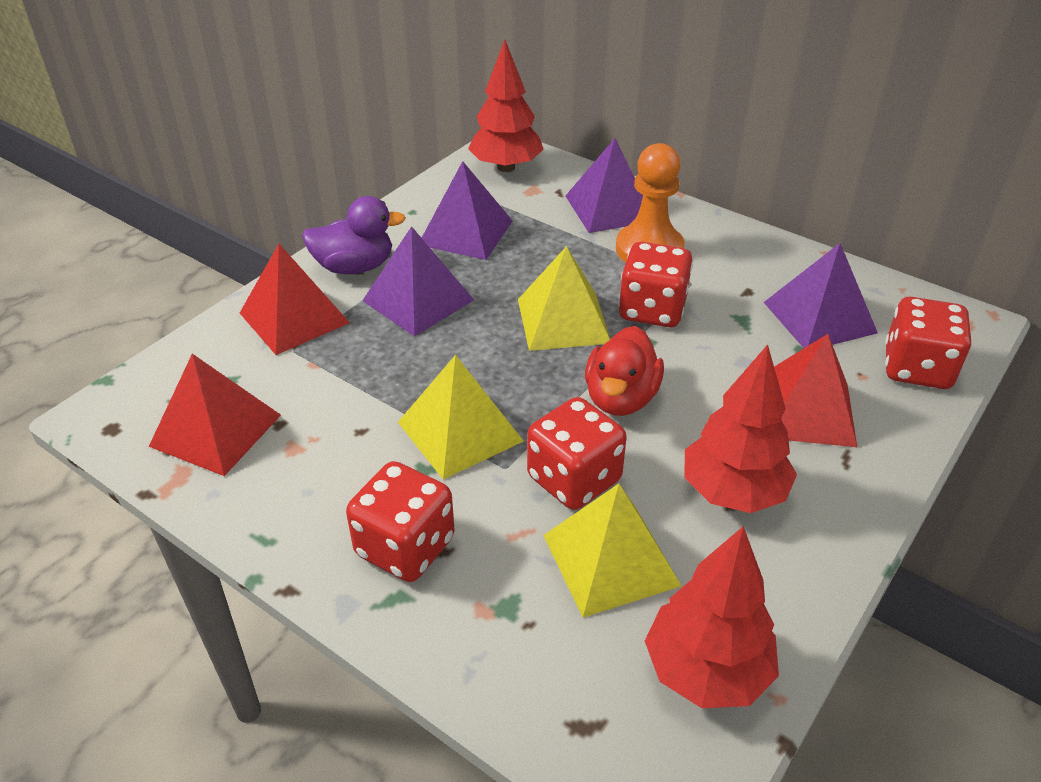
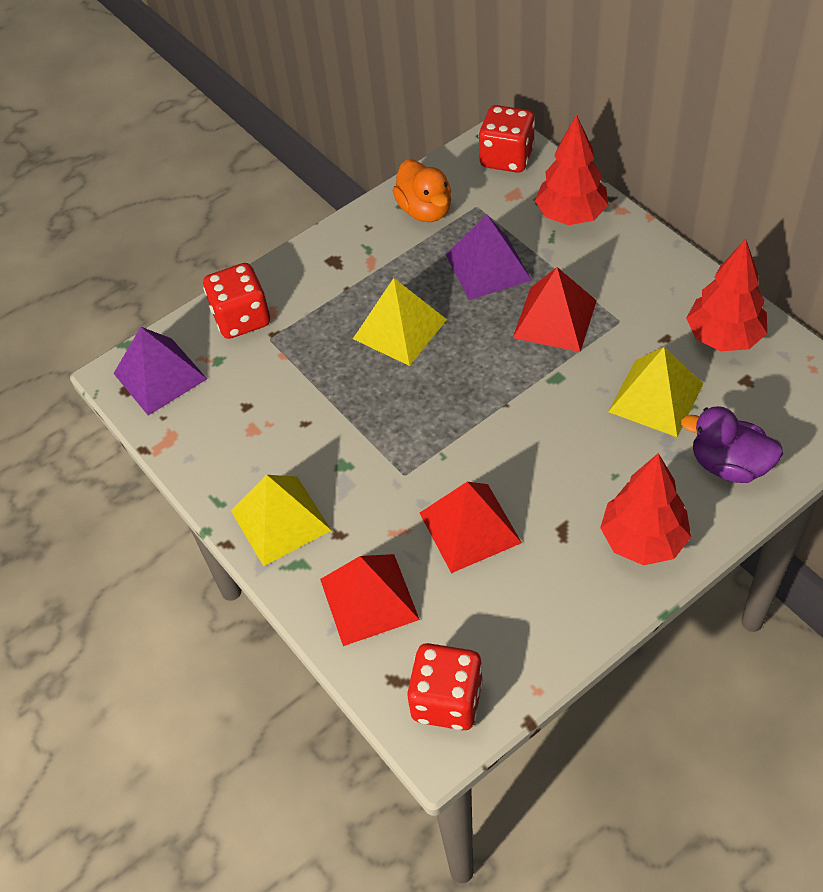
orange duck: 0 -> 1
orange pawn: 1 -> 0
purple pyramid: 4 -> 2
red dice: 4 -> 3
red duck: 1 -> 0

